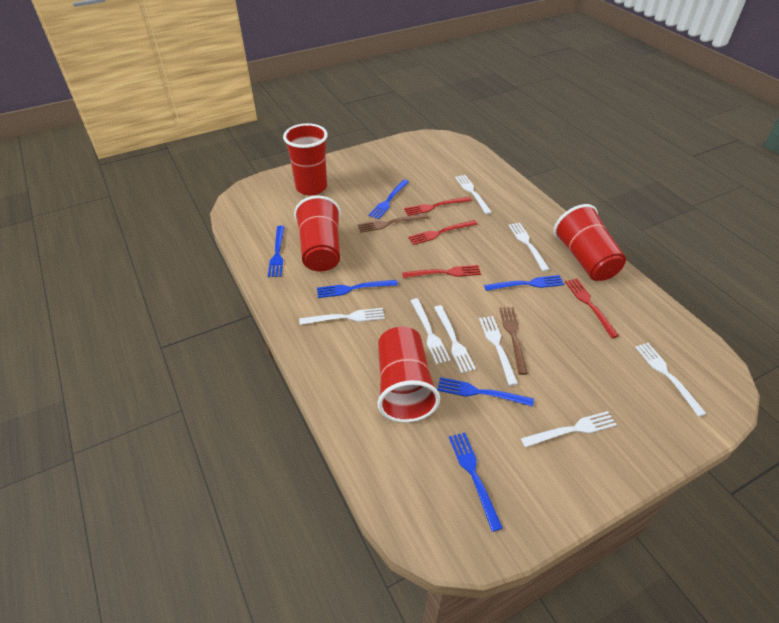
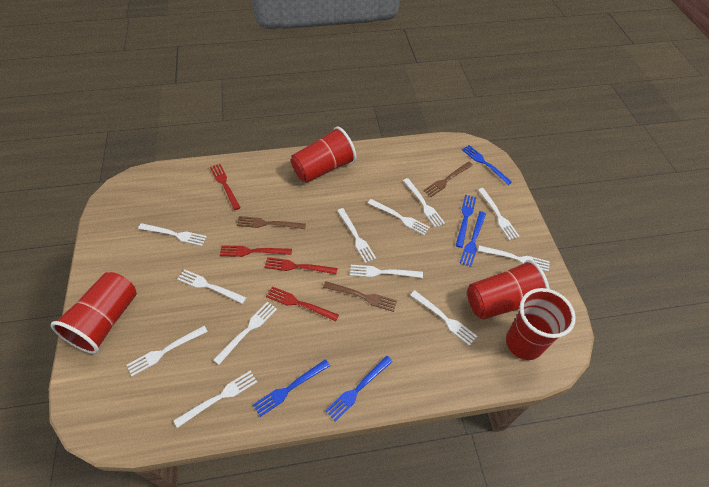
blue fork: 6 -> 5
brown fork: 2 -> 3
white fork: 8 -> 12

